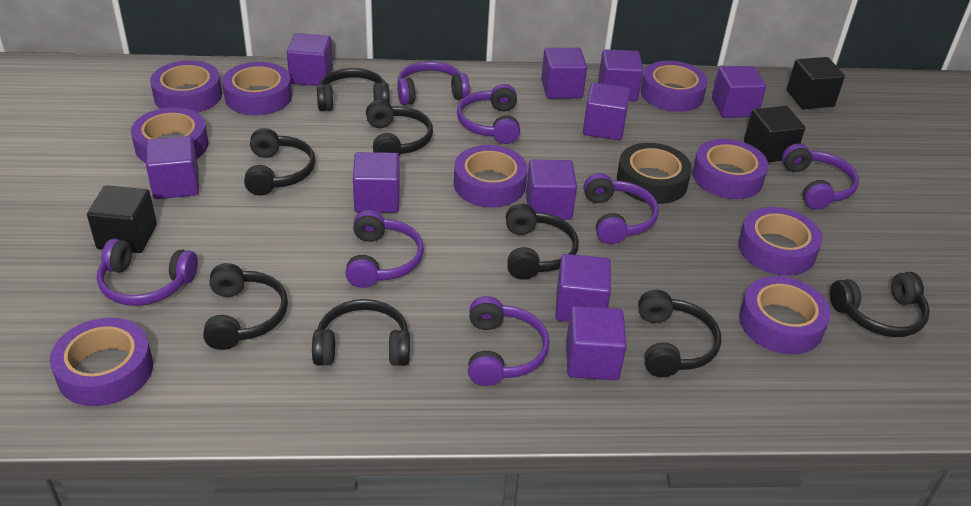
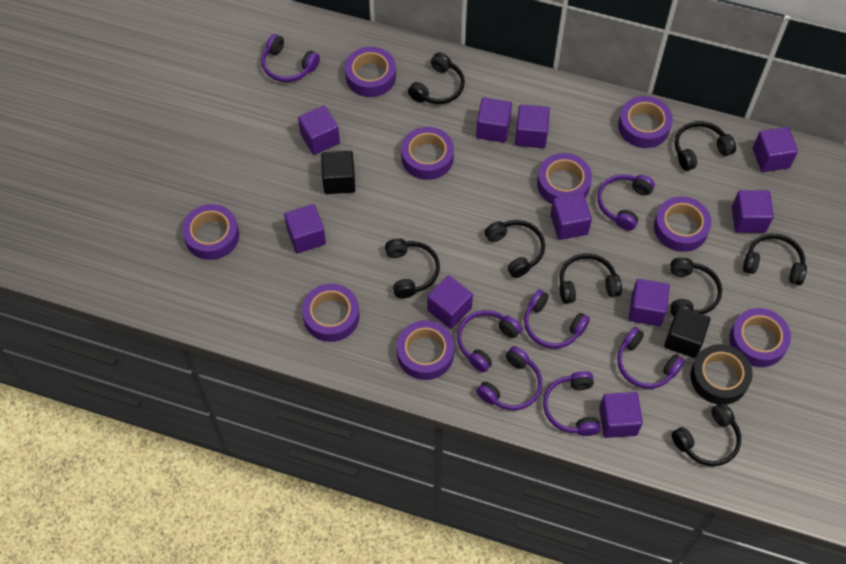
black cube: 3 -> 2

